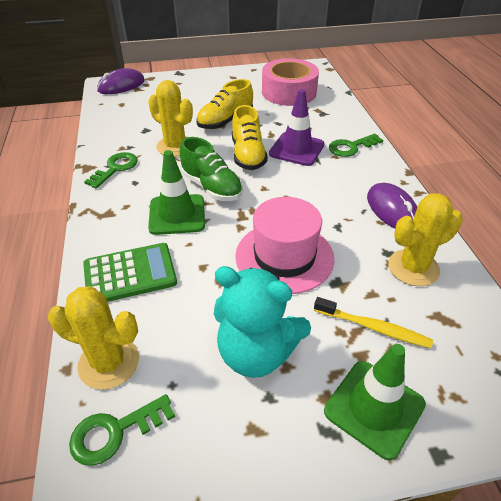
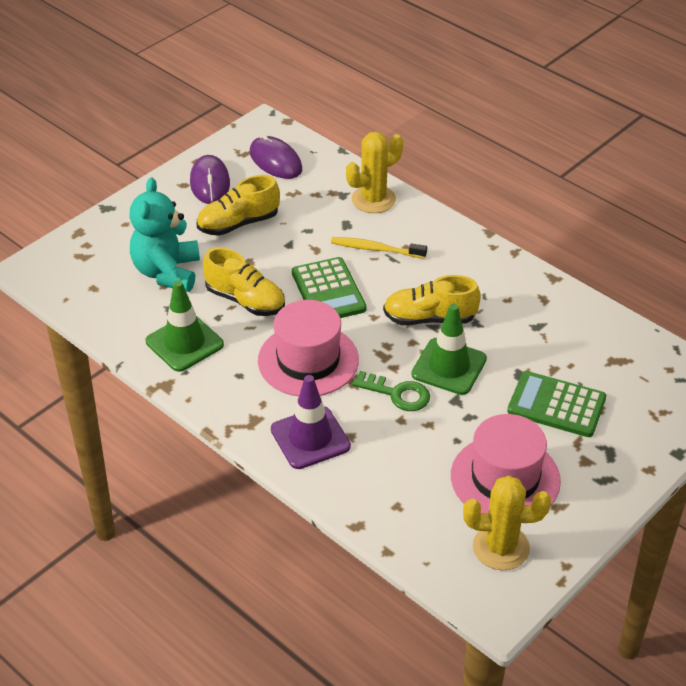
green calculator: 1 -> 2
green key: 3 -> 1
green shoe: 1 -> 0
pink hat: 1 -> 2
pink tape: 1 -> 0
yellow cactus: 3 -> 2
yellow shoe: 2 -> 3

